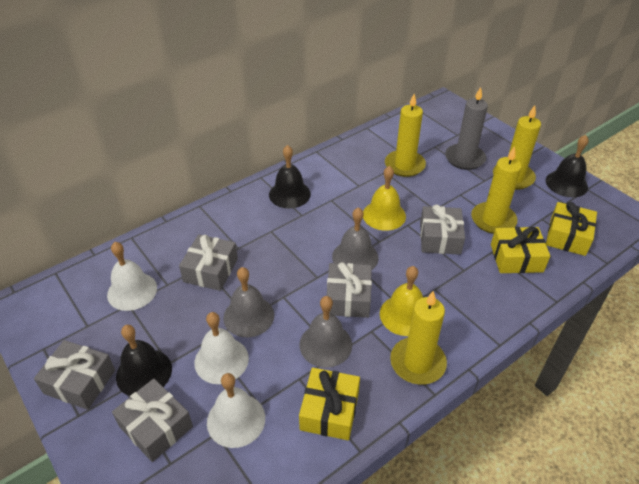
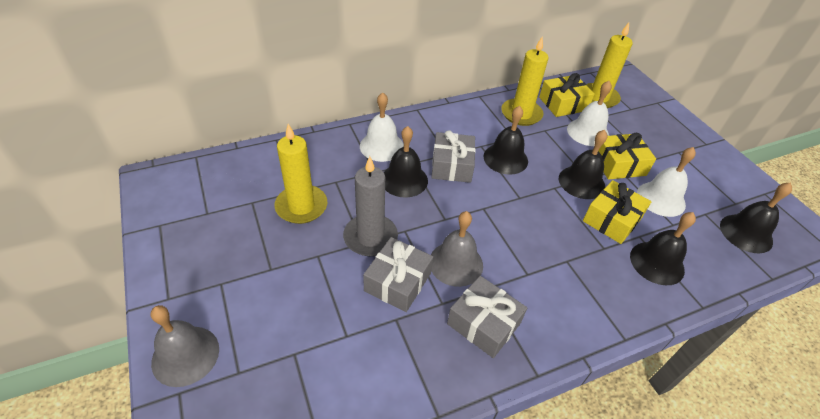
black bell: 3 -> 5
grey bell: 3 -> 2
grey gift: 5 -> 3
yellow bell: 2 -> 0
yellow candle: 4 -> 3

